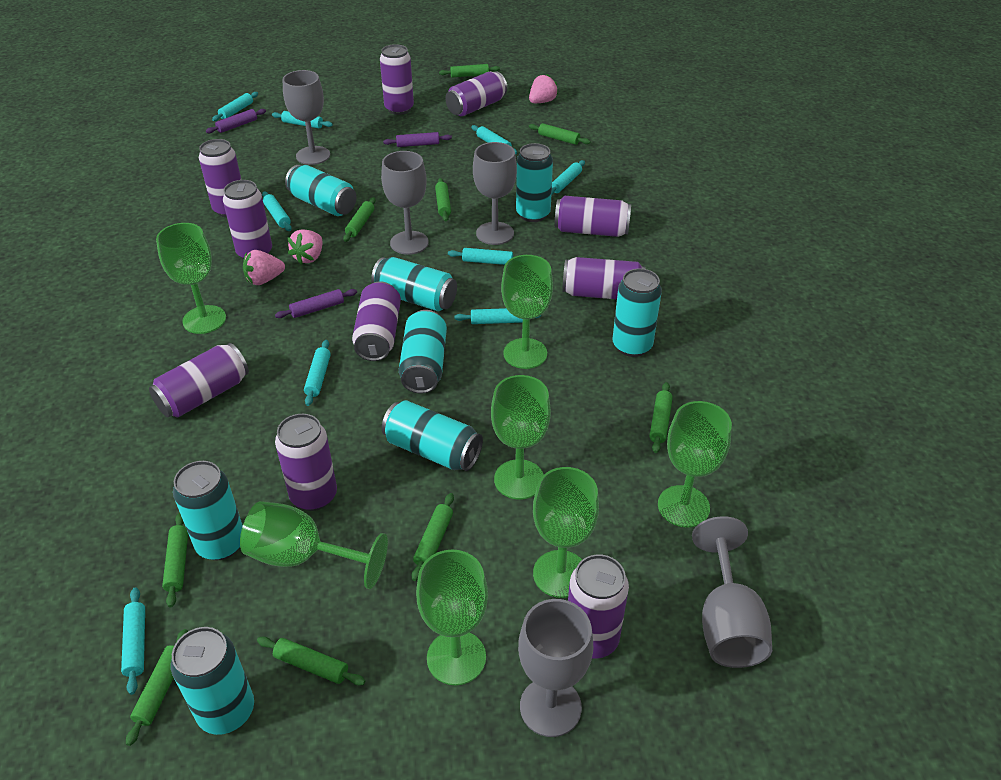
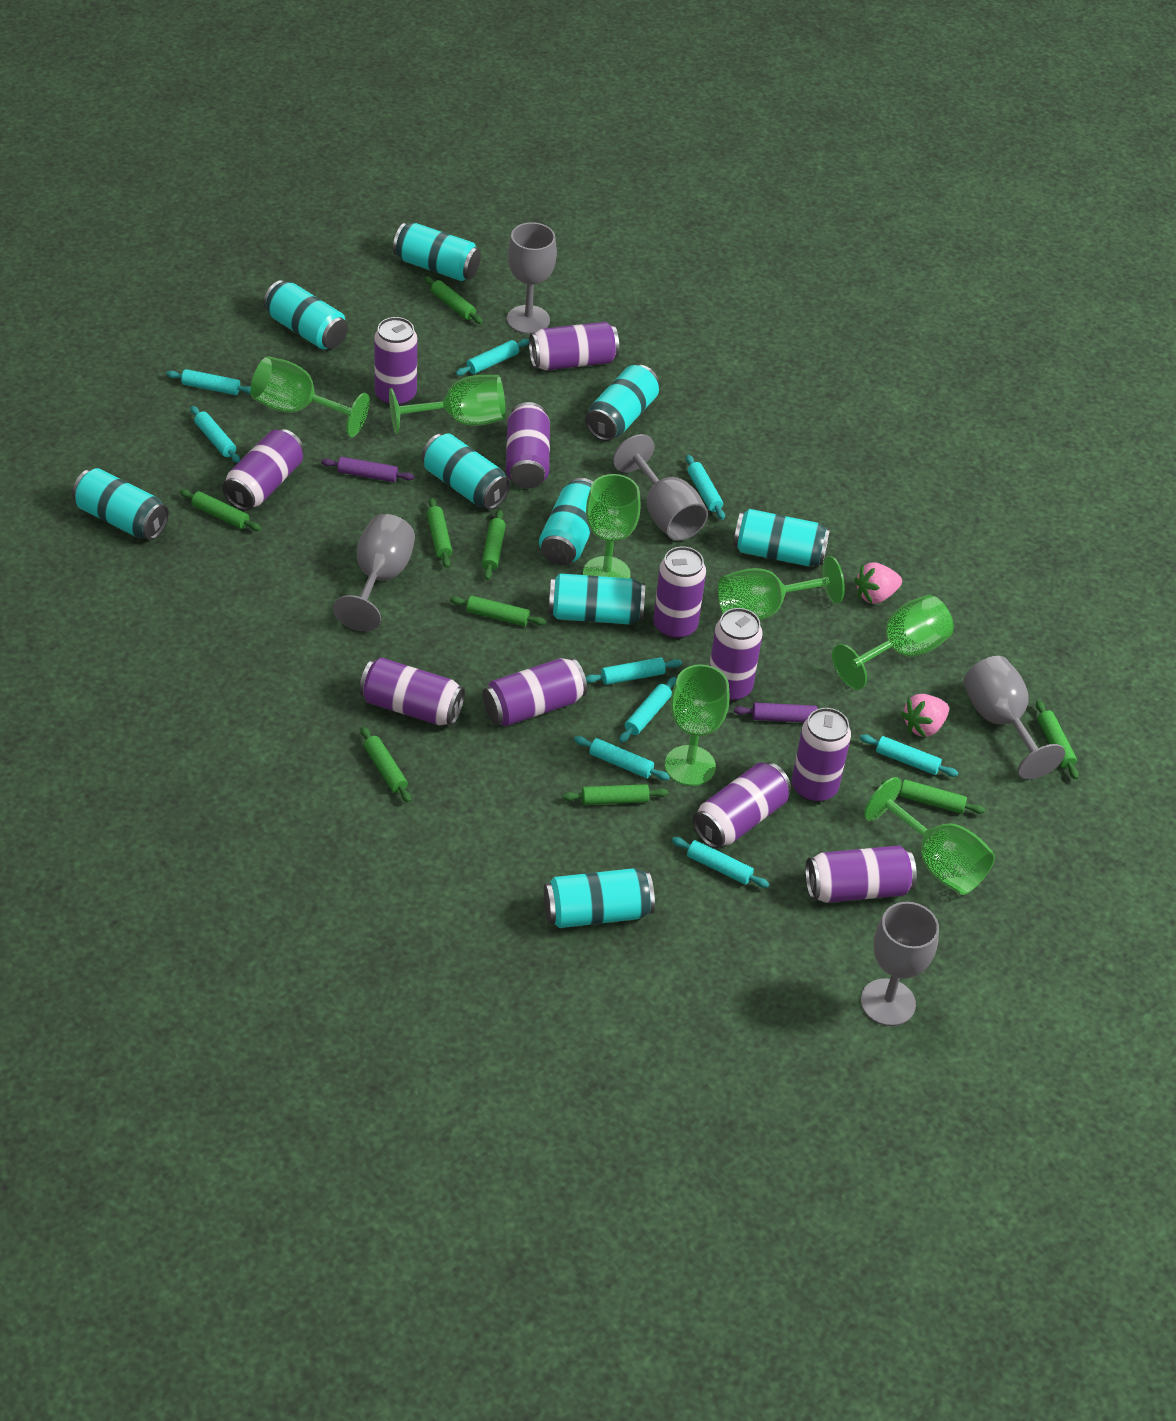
pink strawberry: 3 -> 2
purple can: 10 -> 11
purple rolling pin: 3 -> 2
turquoise can: 8 -> 9

